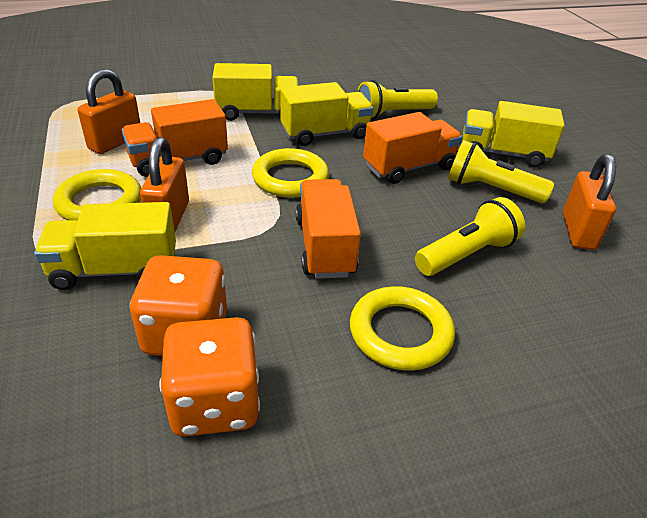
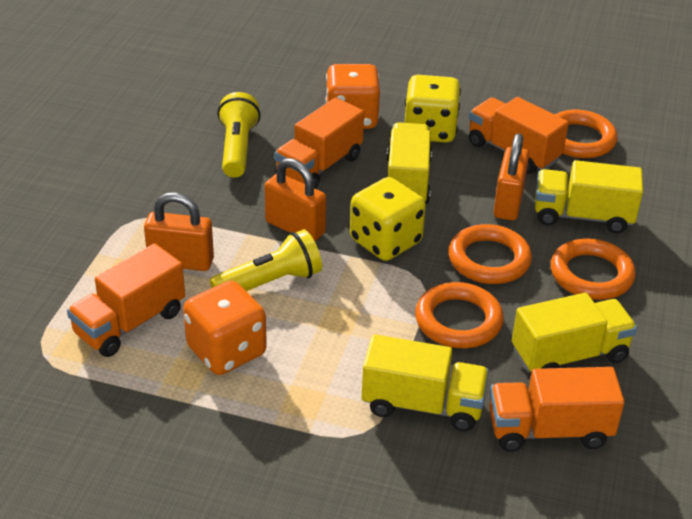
orange ring: 0 -> 4
orange truck: 3 -> 4
yellow dice: 0 -> 2
yellow flashlight: 3 -> 2
yellow ring: 3 -> 0

